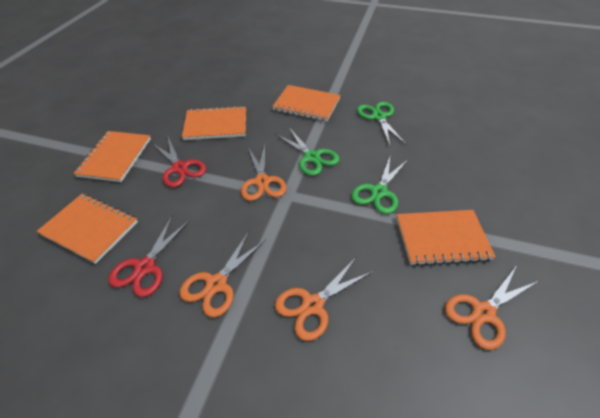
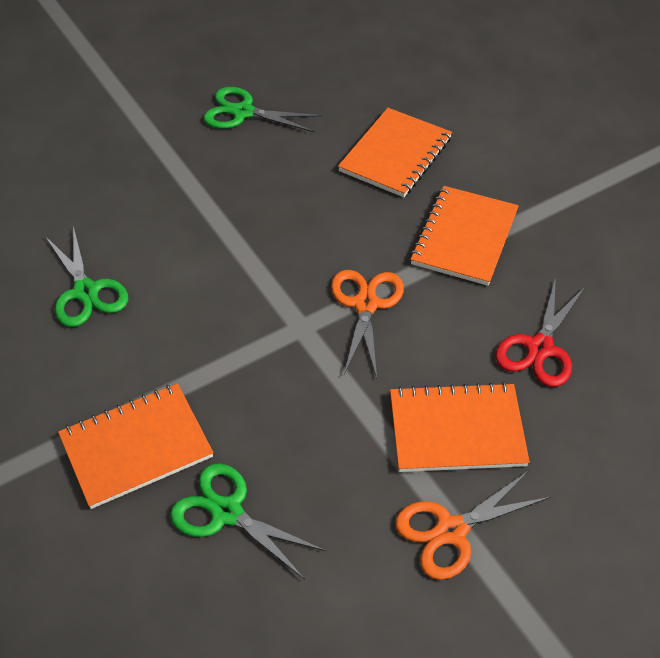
orange notebook: 5 -> 4
orange scissors: 4 -> 2
red scissors: 2 -> 1

